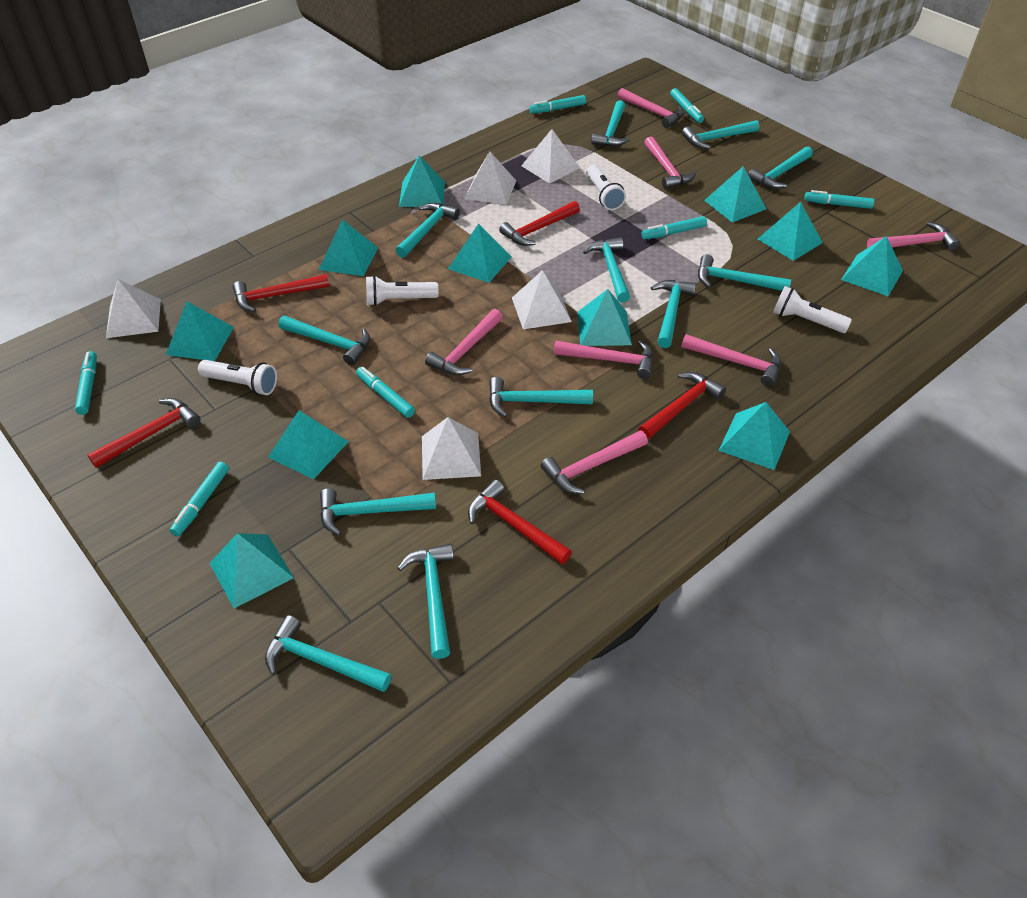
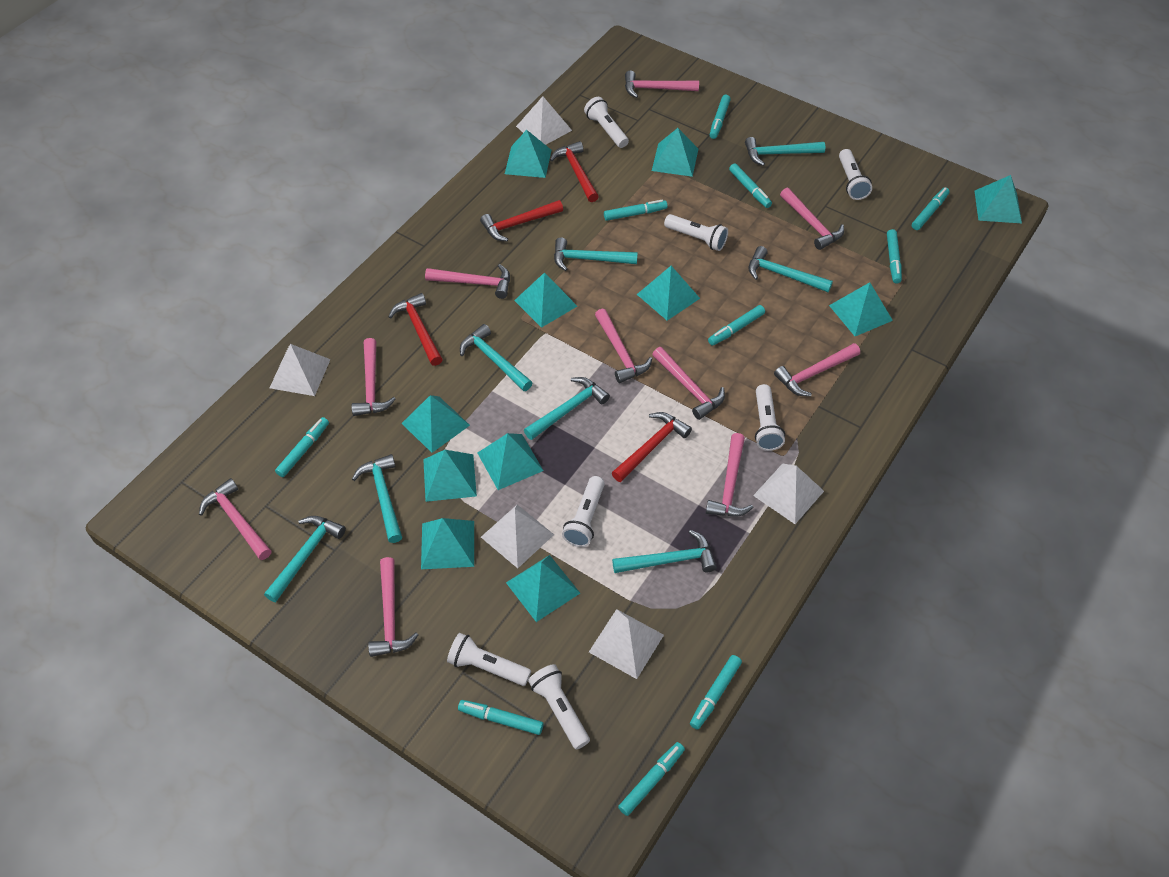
pink hammer: 7 -> 10
red hammer: 5 -> 4
turquoise hammer: 12 -> 8
turquoise marker: 7 -> 10
white flashlight: 4 -> 7

